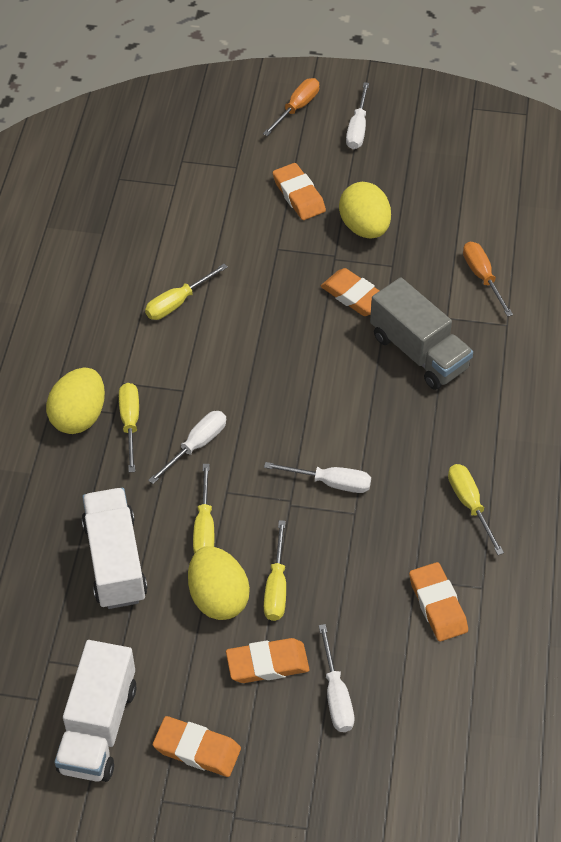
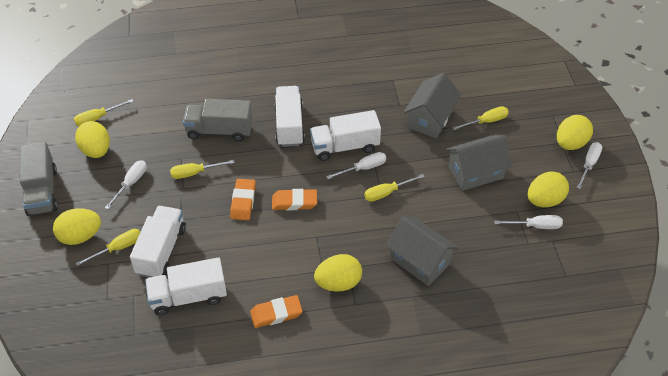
grey house: 0 -> 3
grey truck: 1 -> 2
orange eraser: 5 -> 3
orange screwdriver: 2 -> 0
white truck: 2 -> 4
yellow egg: 3 -> 5

